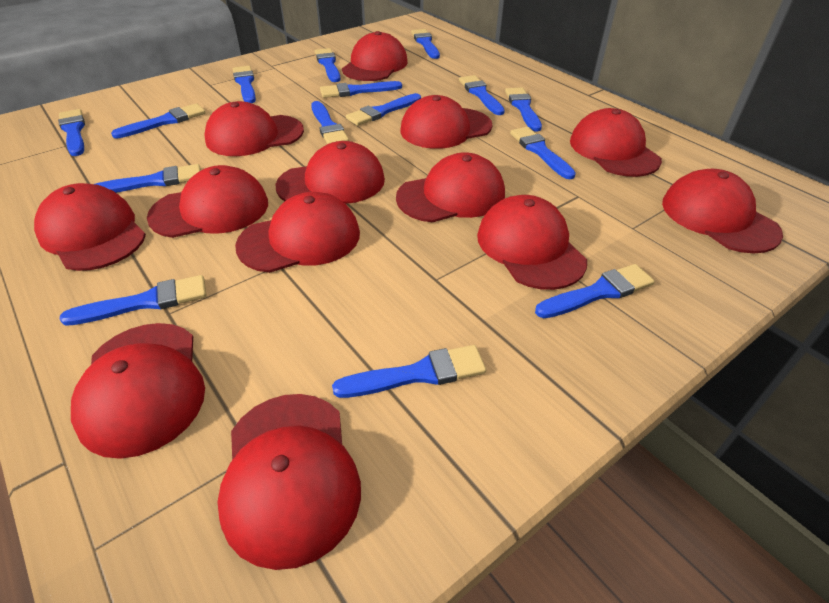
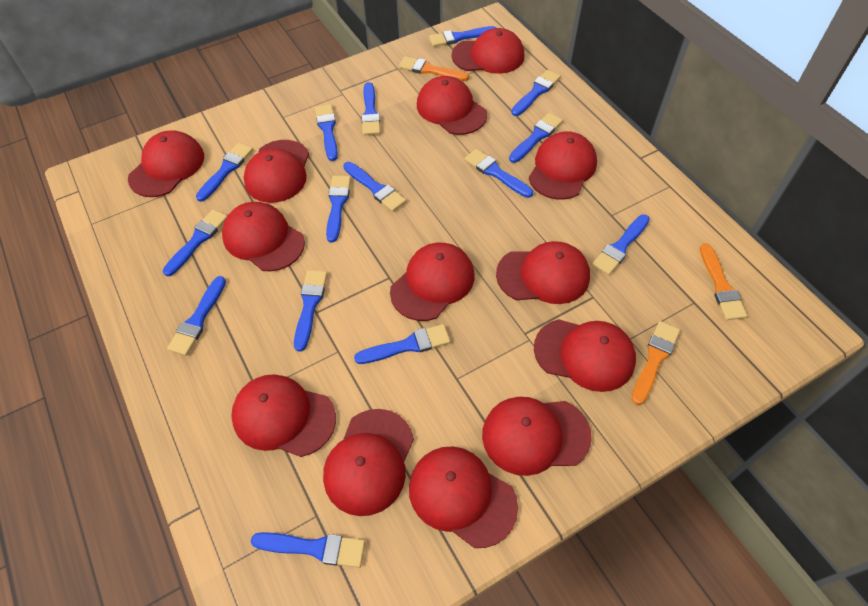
orange brush: 0 -> 3

